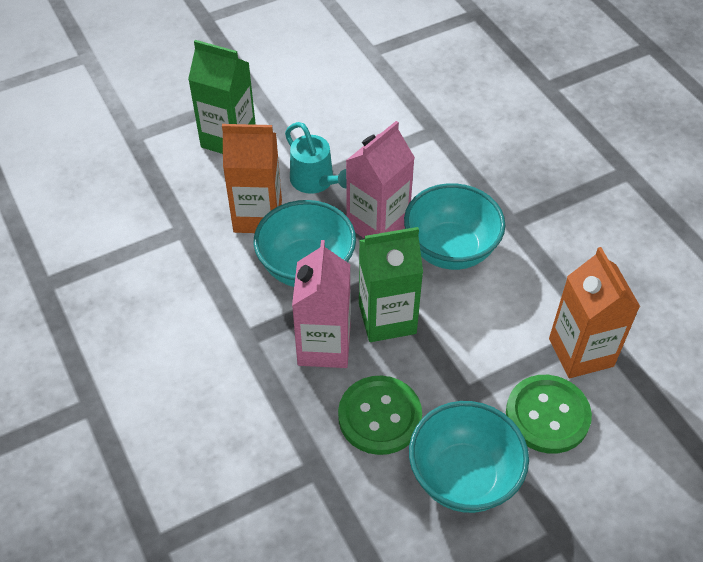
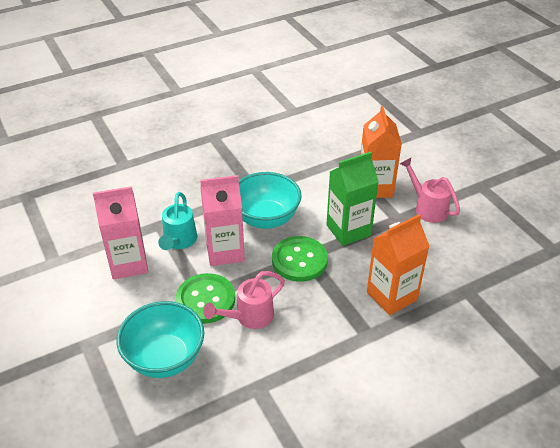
green carton: 2 -> 1
pink watering can: 0 -> 2
turquoise bowl: 3 -> 2

